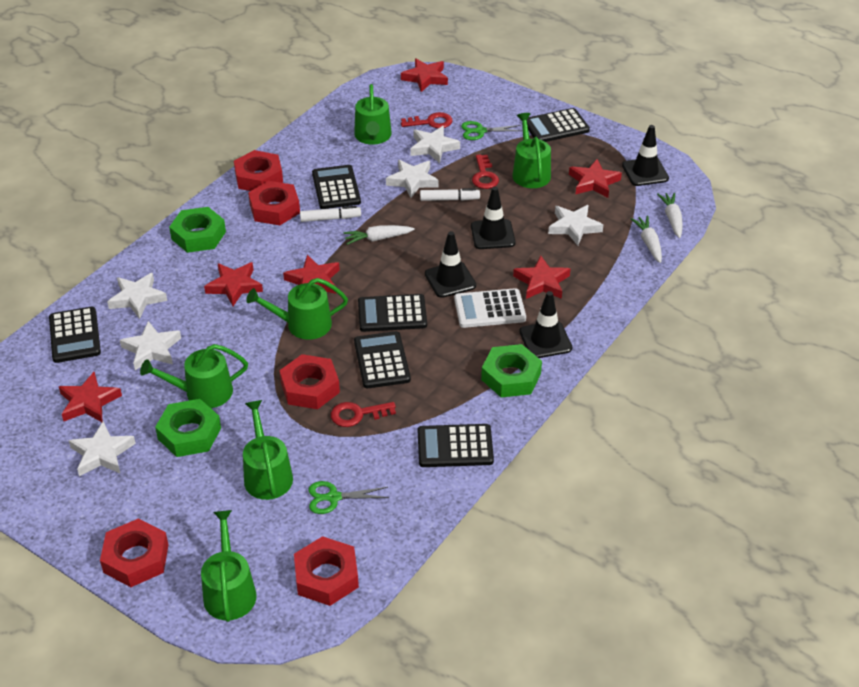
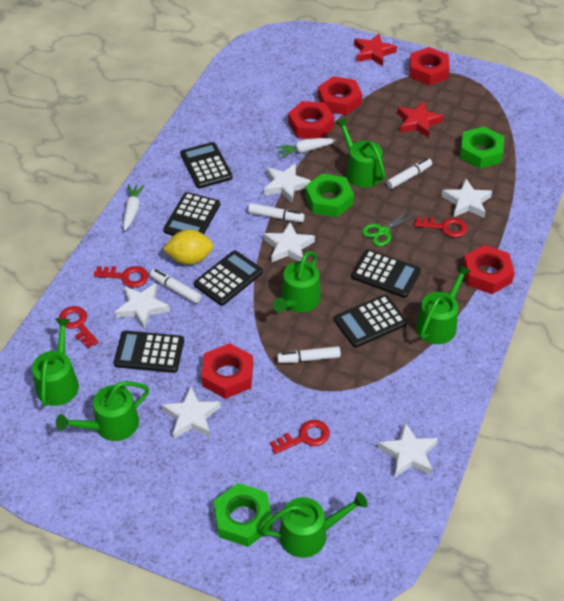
black traffic cone: 4 -> 0
green scissors: 2 -> 1
red key: 3 -> 4
red star: 6 -> 2
white calculator: 1 -> 0
white carrot: 3 -> 2
white marker: 2 -> 4
yellow lemon: 0 -> 1

